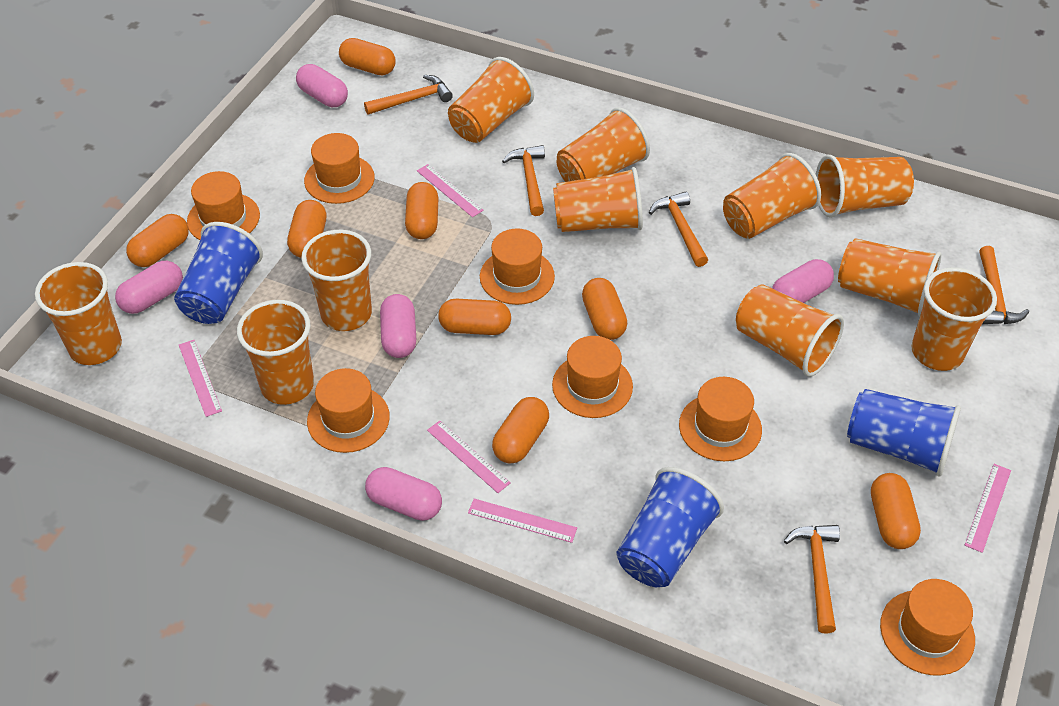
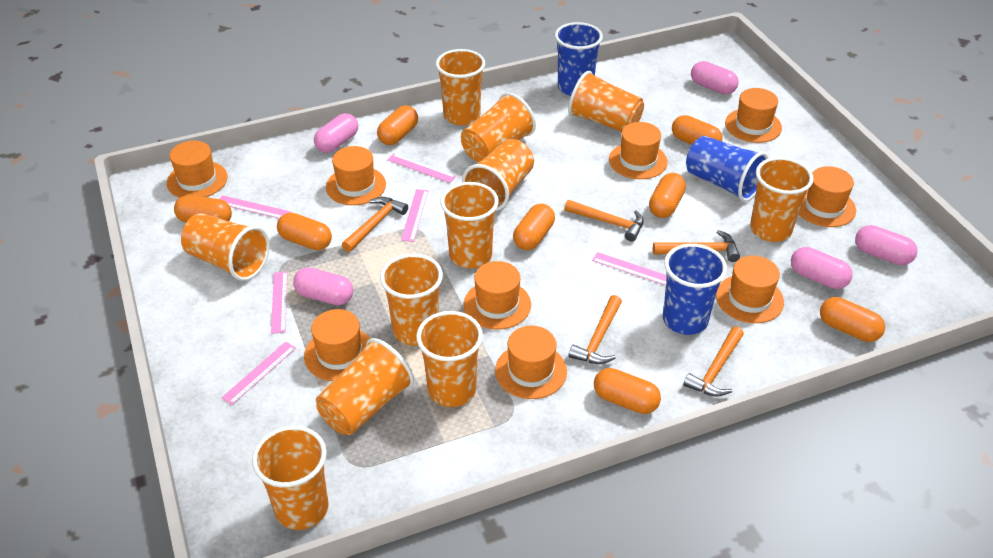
orange hat: 7 -> 9
pink ruler: 5 -> 6

